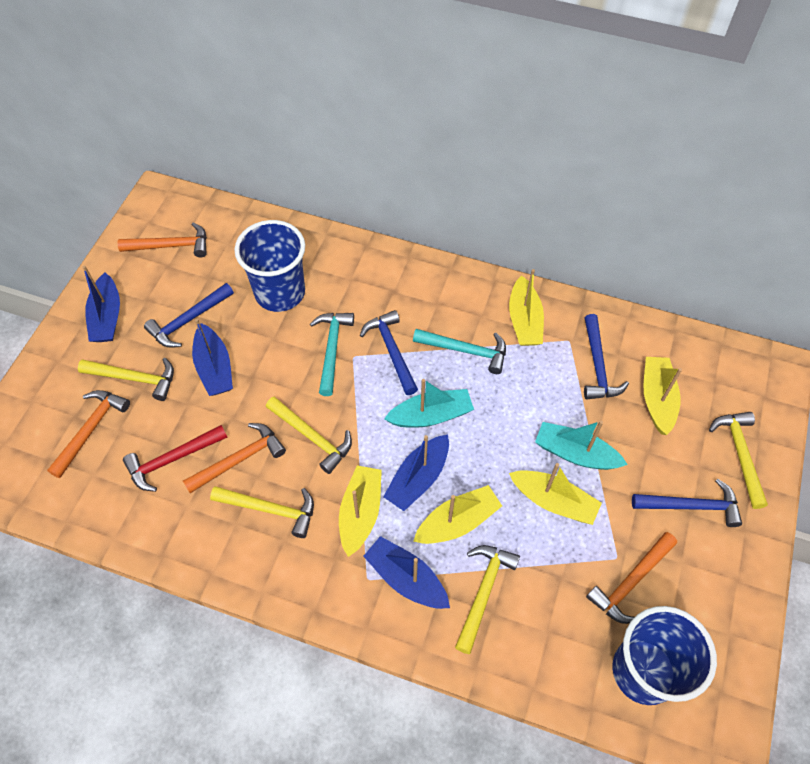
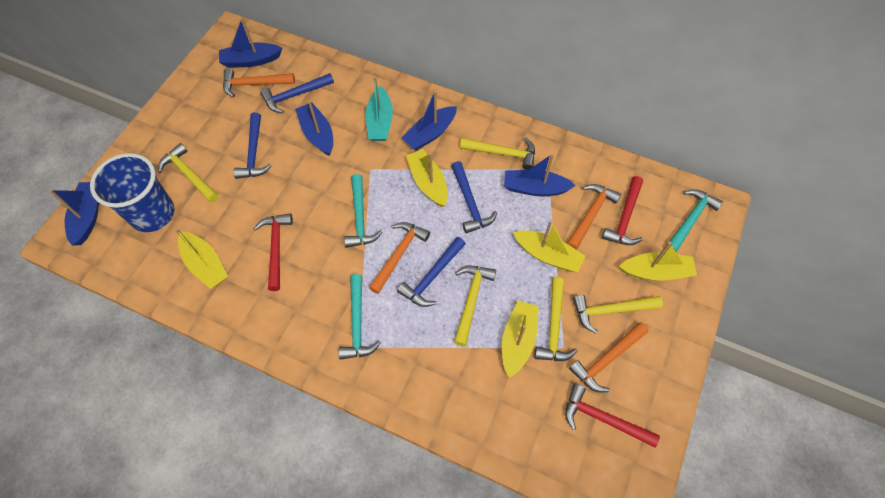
blue boat: 4 -> 5
blue cup: 2 -> 1
red hammer: 1 -> 3
turquoise boat: 2 -> 1
turquoise hammer: 2 -> 3

